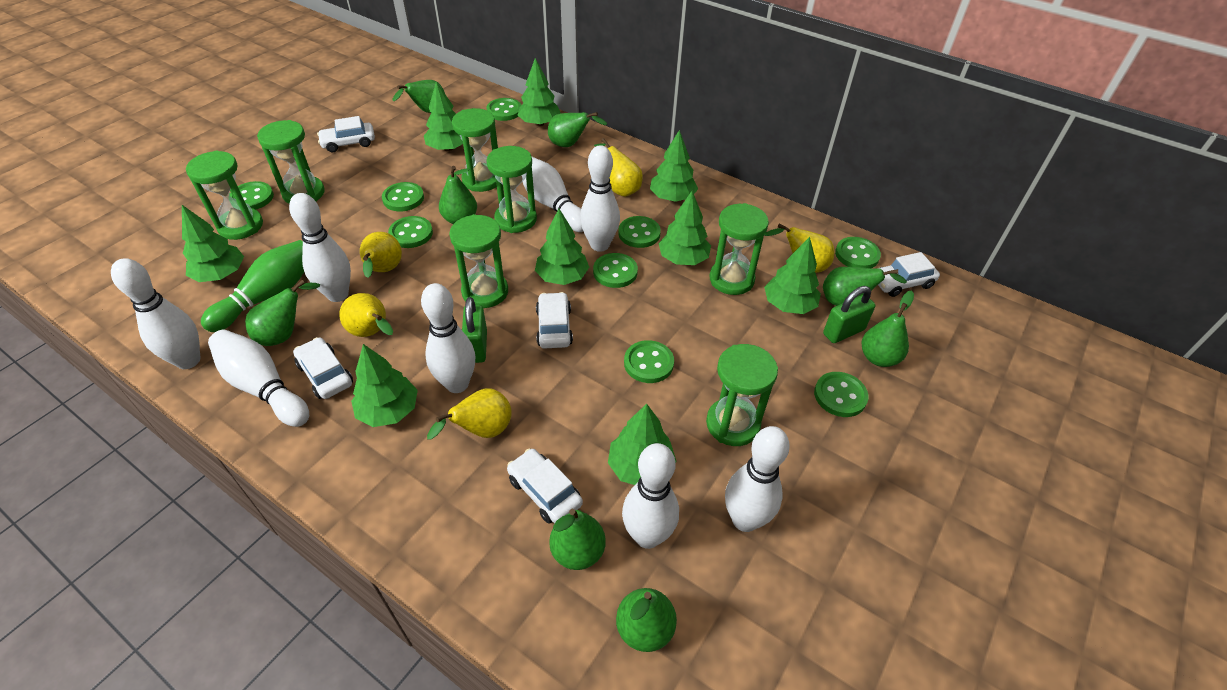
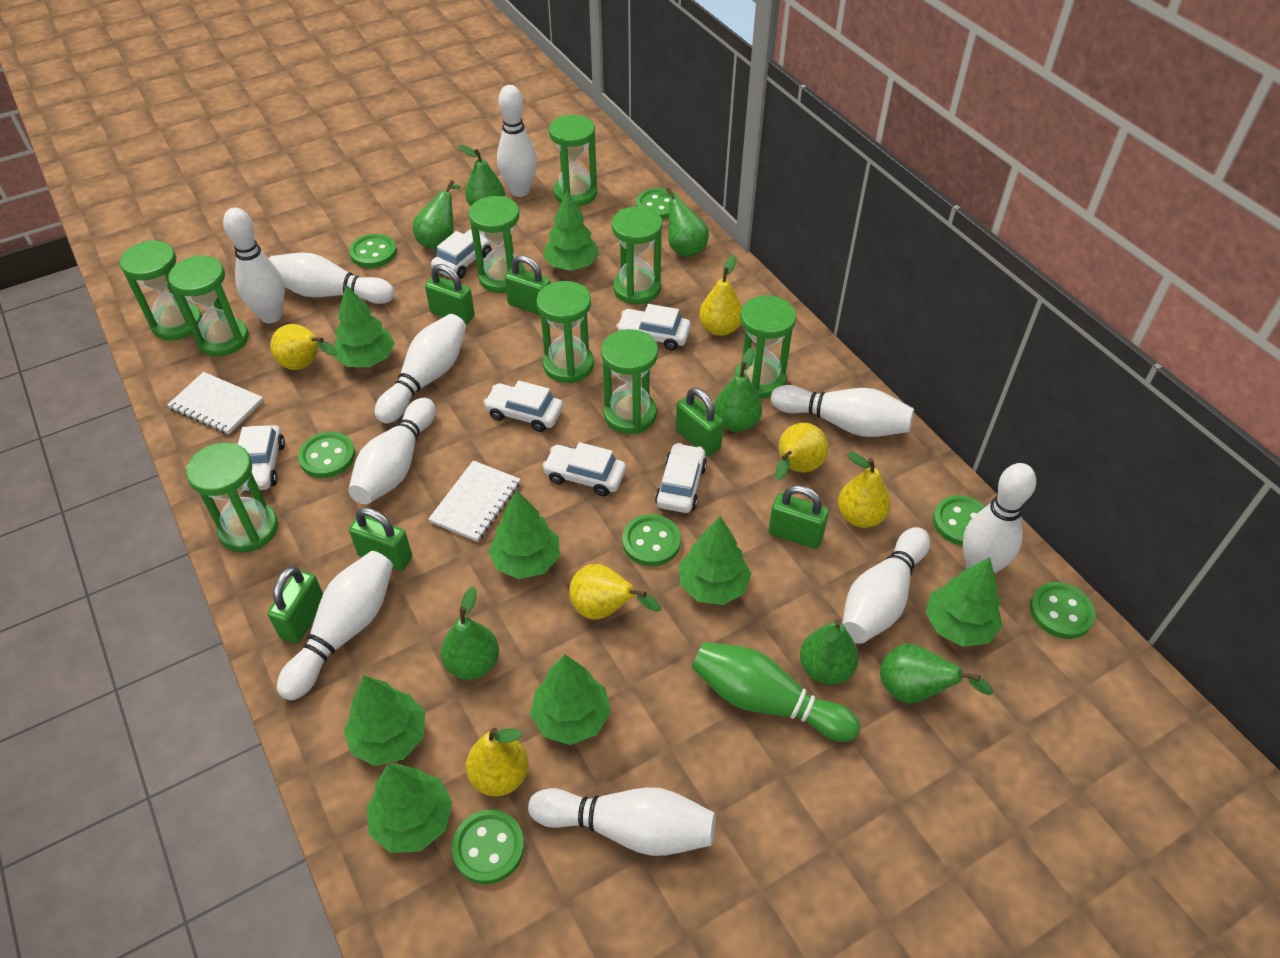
green button: 9 -> 7
green hourglass: 7 -> 9
green padlock: 2 -> 6
green pear: 8 -> 7
green tree: 9 -> 8
white bowling pin: 8 -> 10
white car: 5 -> 6
white notebook: 0 -> 2
yellow pear: 5 -> 6

